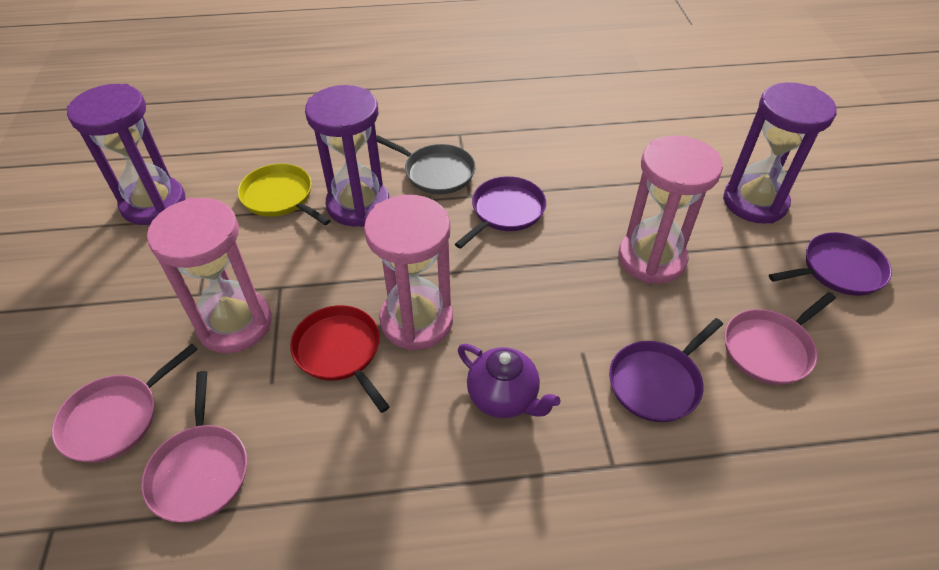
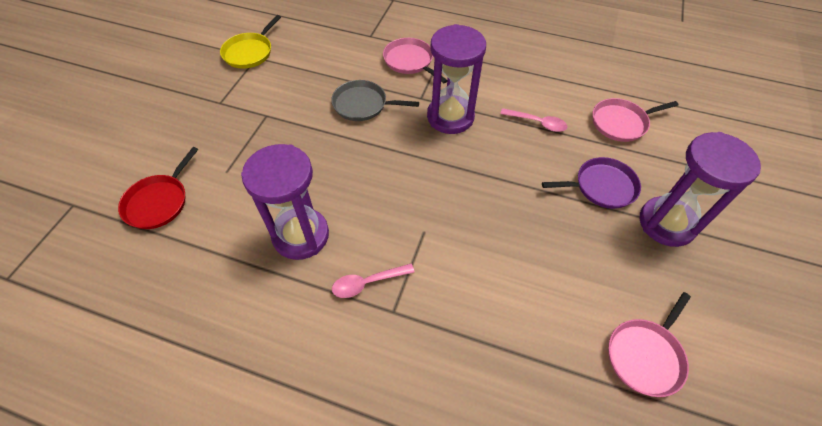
pink hourglass: 3 -> 0
pink spoon: 0 -> 2
purple pan: 3 -> 1
purple teapot: 1 -> 0

